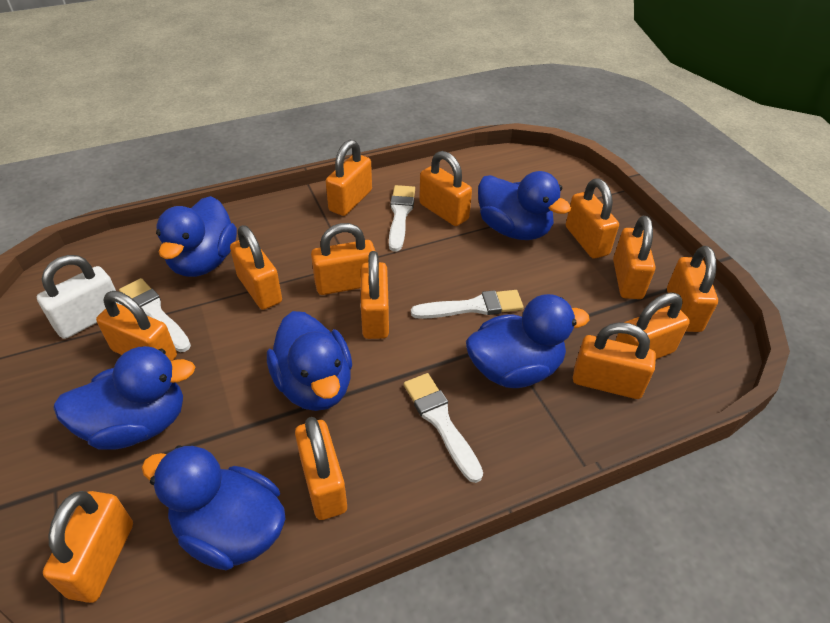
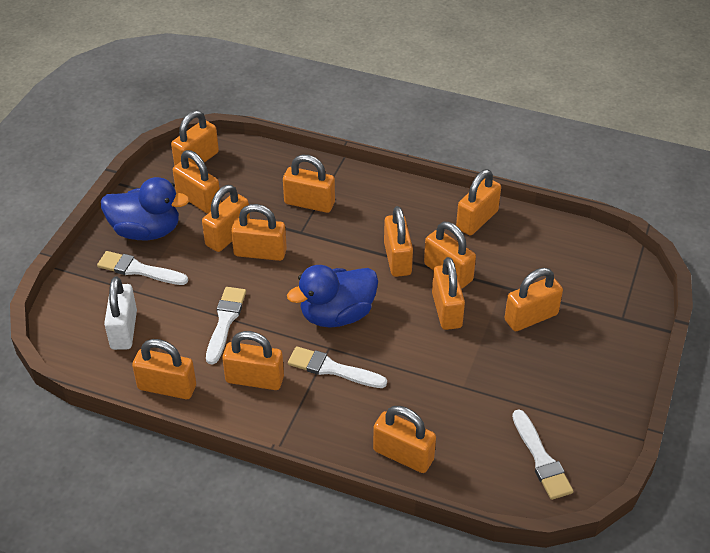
blue duck: 6 -> 2

